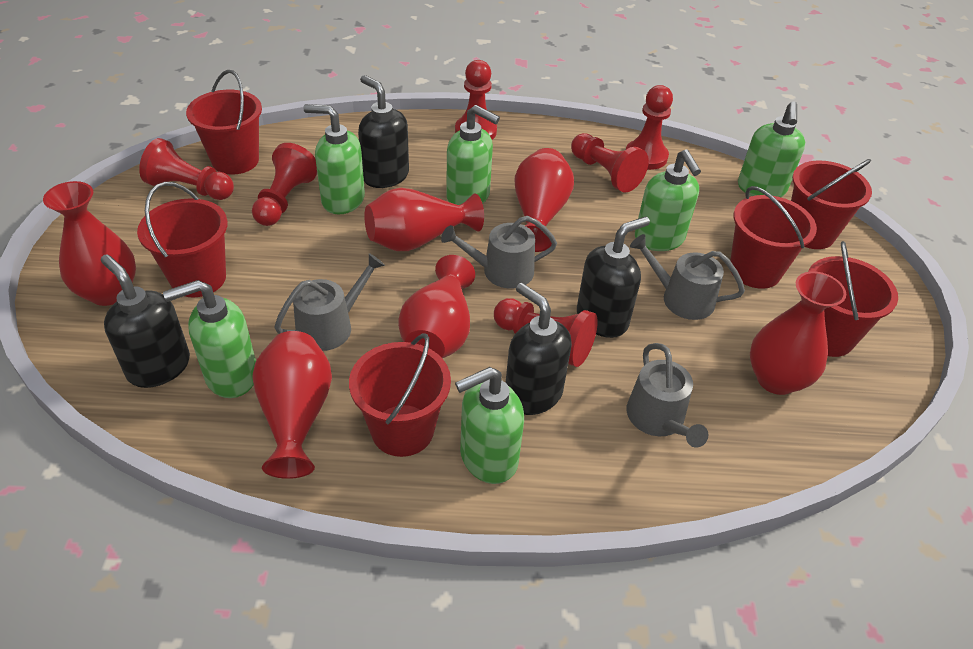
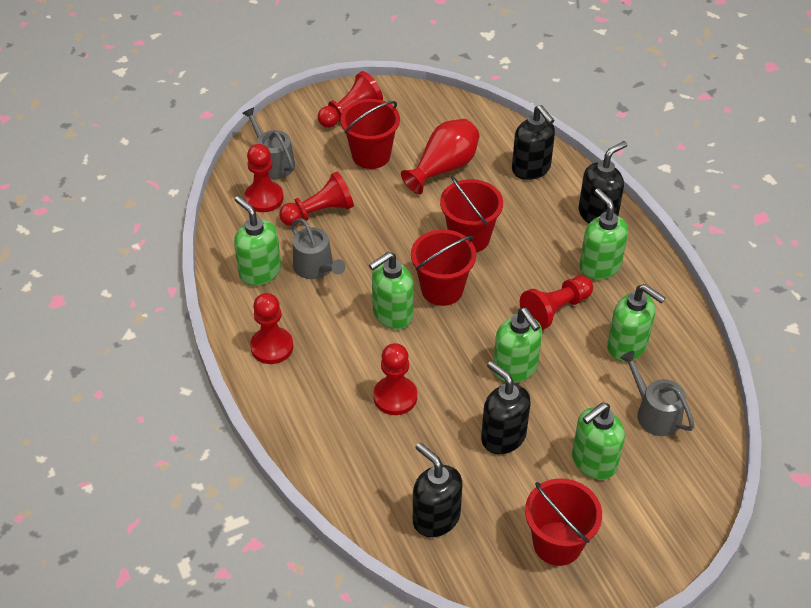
grey watering can: 4 -> 3
red bucket: 6 -> 4
red vase: 6 -> 1

